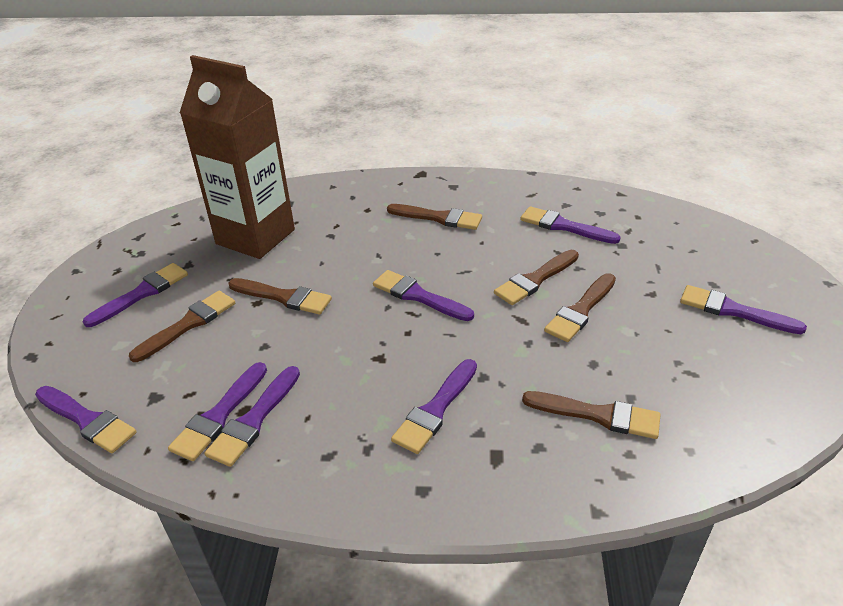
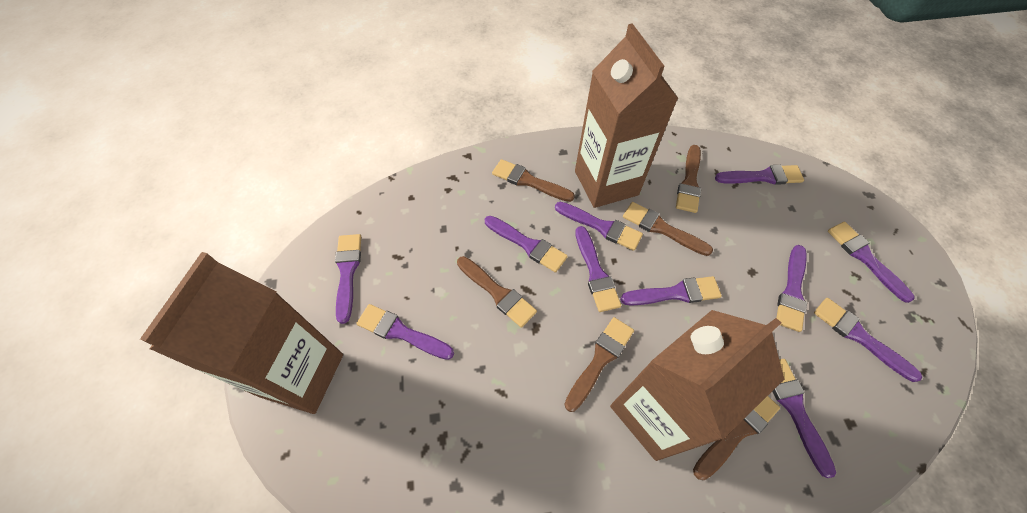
brown carton: 1 -> 3
purple brush: 8 -> 11

